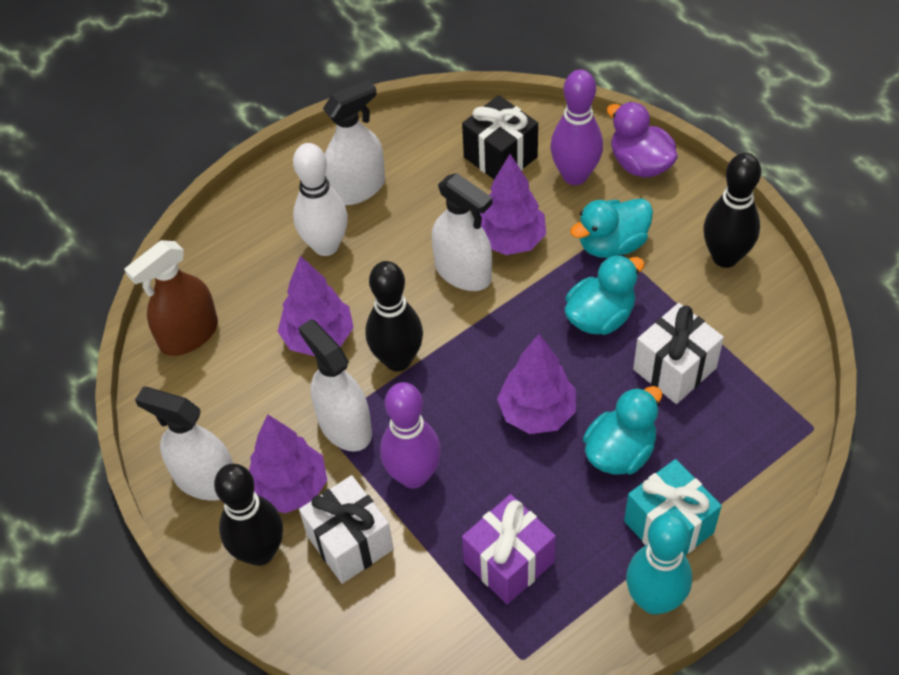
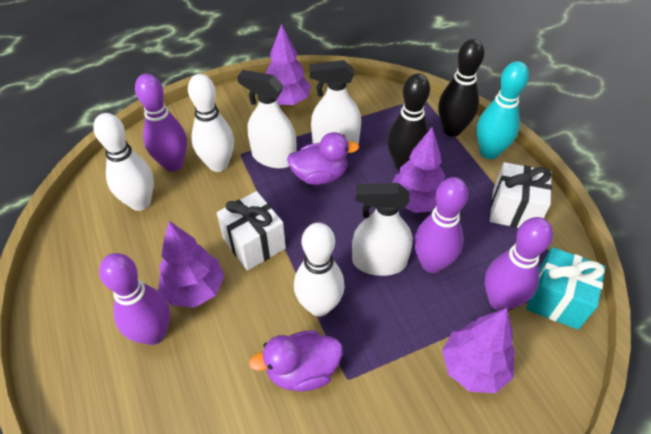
black bowling pin: 3 -> 2
black gift: 1 -> 0
brown spray bottle: 1 -> 0
purple bowling pin: 2 -> 4
purple duck: 1 -> 2
purple gift: 1 -> 0
turquoise duck: 3 -> 0
white bowling pin: 1 -> 3
white spray bottle: 4 -> 3

